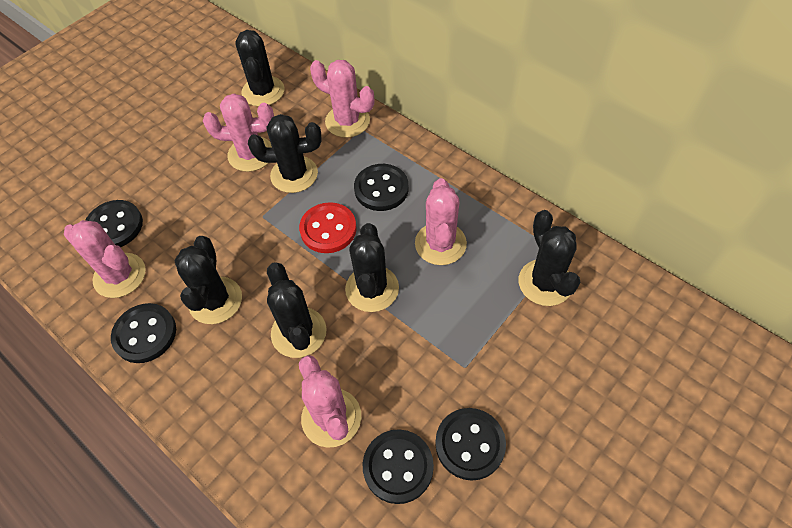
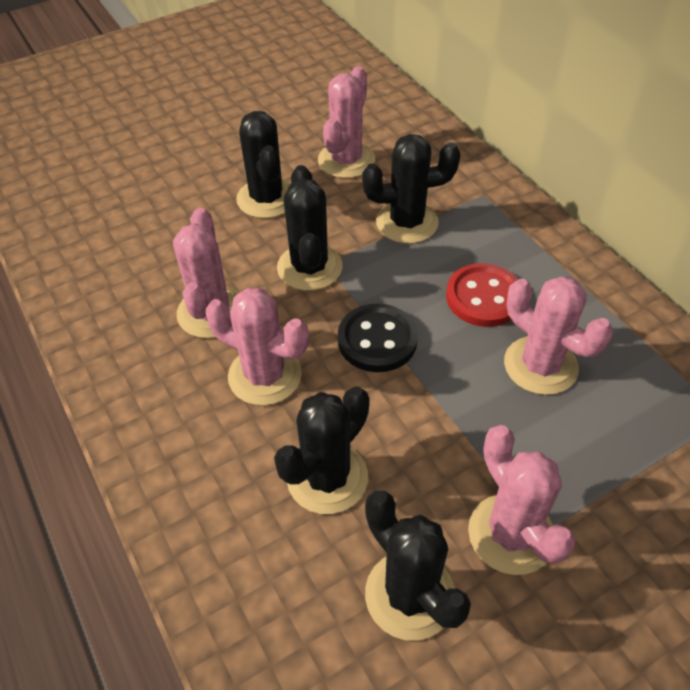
black button: 5 -> 1
black cactus: 6 -> 5

